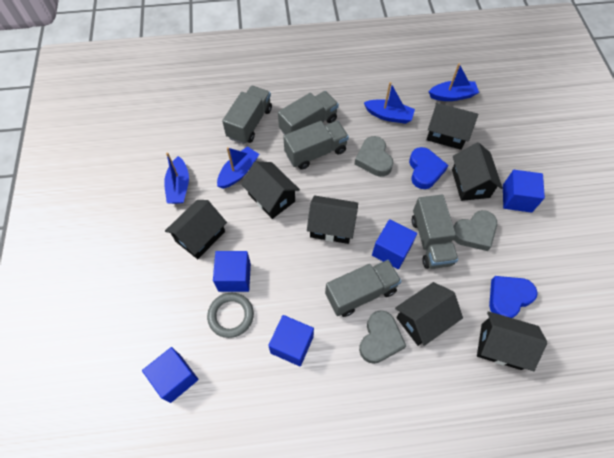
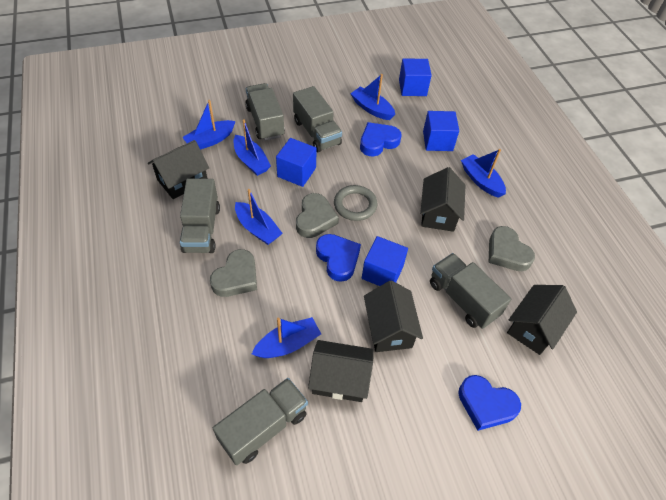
black house: 7 -> 5
blue boat: 4 -> 6
blue cube: 5 -> 4
blue heart: 2 -> 3

